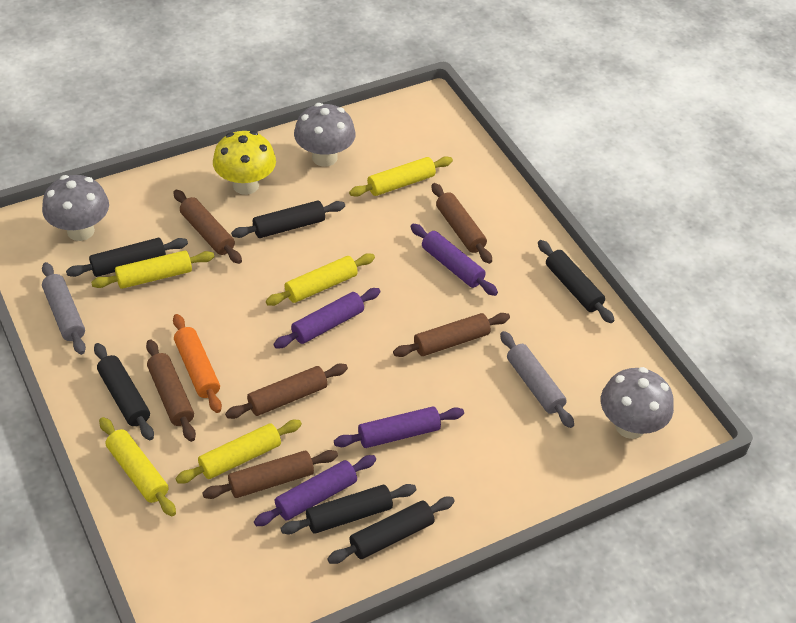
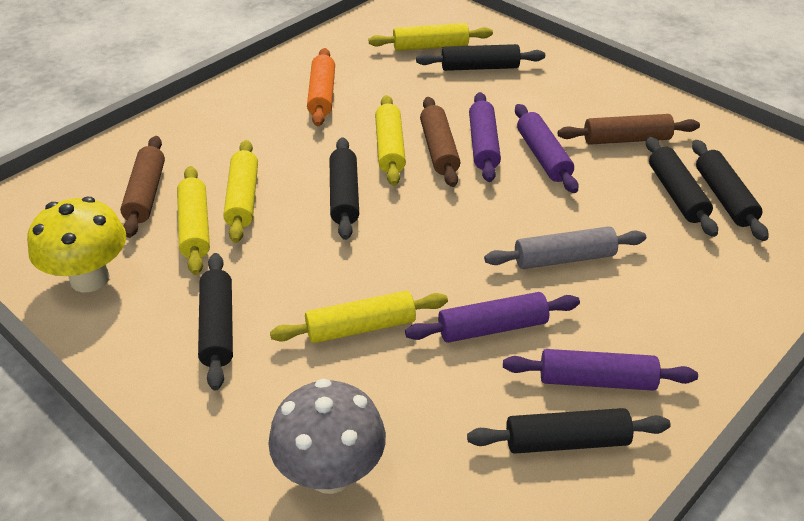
brown rolling pin: 6 -> 3
grey mushroom: 3 -> 1
grey rolling pin: 2 -> 1

